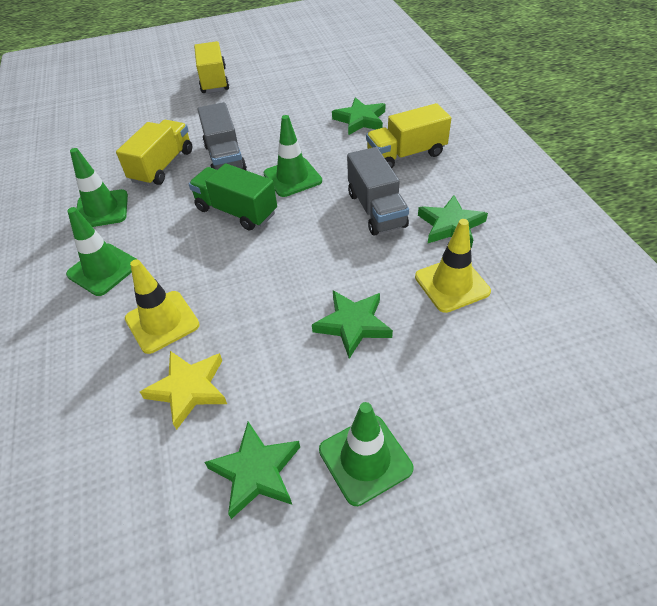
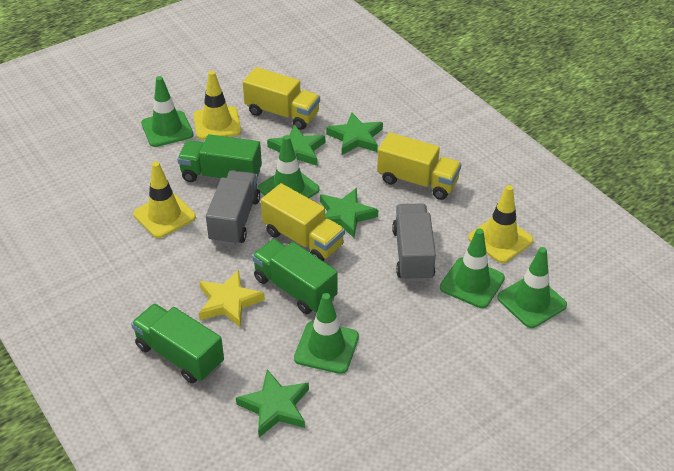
green traffic cone: 4 -> 5
green truck: 1 -> 3
yellow traffic cone: 2 -> 3

